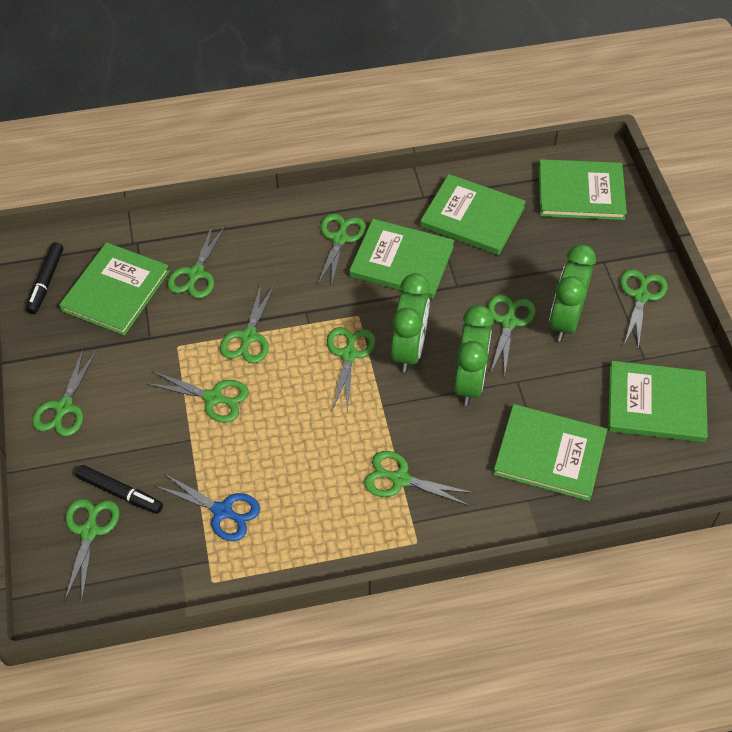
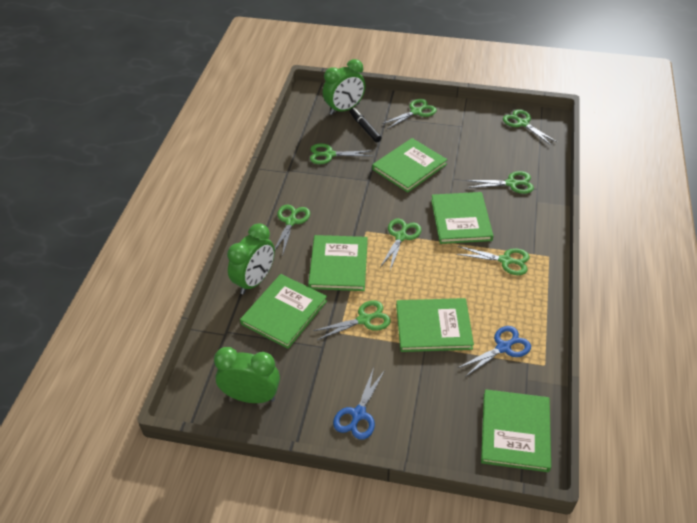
black marker: 2 -> 1
blue scissors: 1 -> 2
green scissors: 10 -> 8

